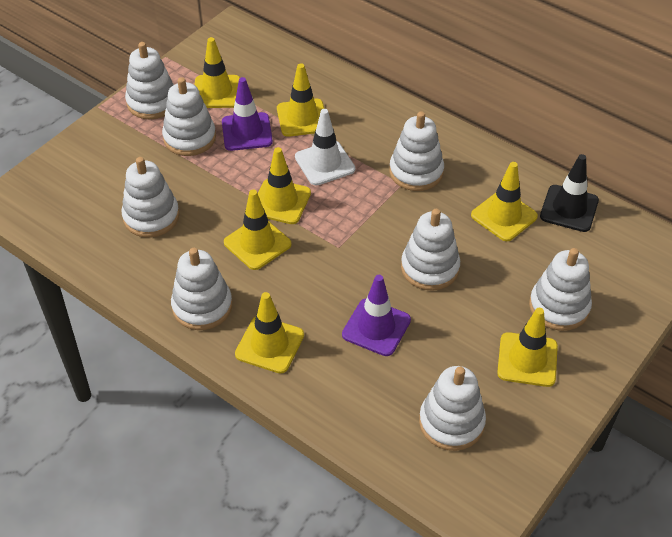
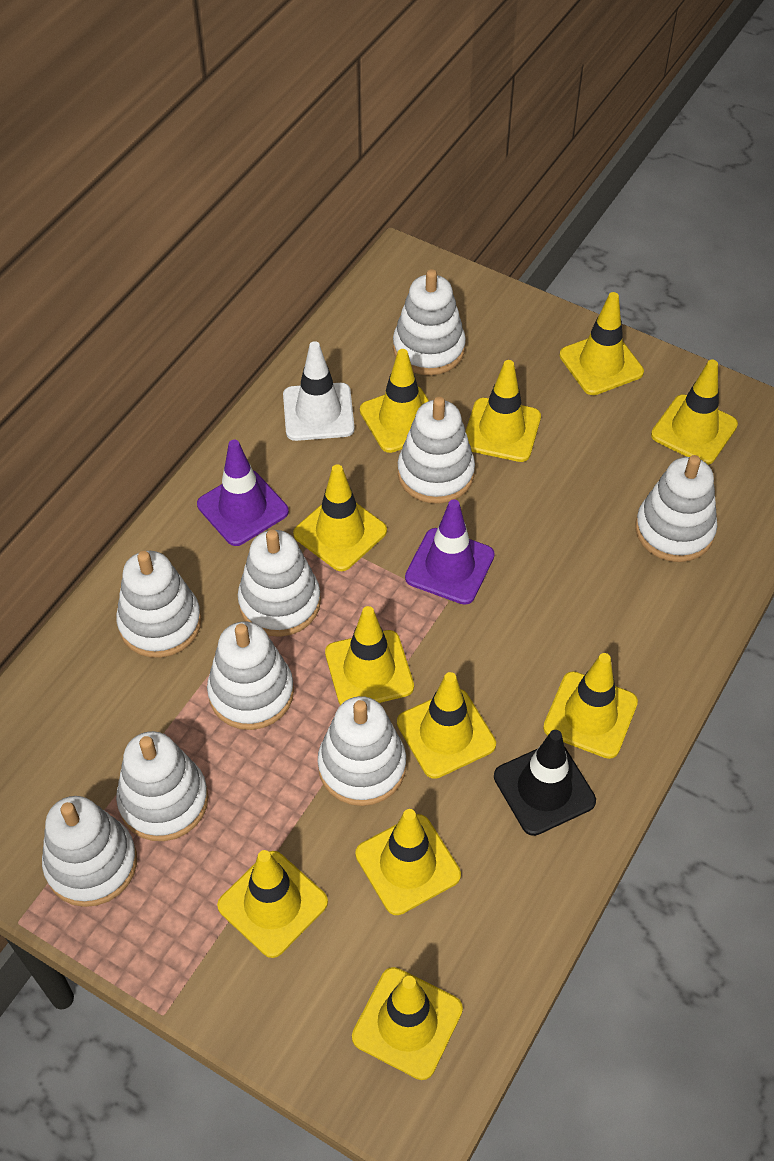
white stacking toy: 8 -> 9
yellow traffic cone: 7 -> 11

